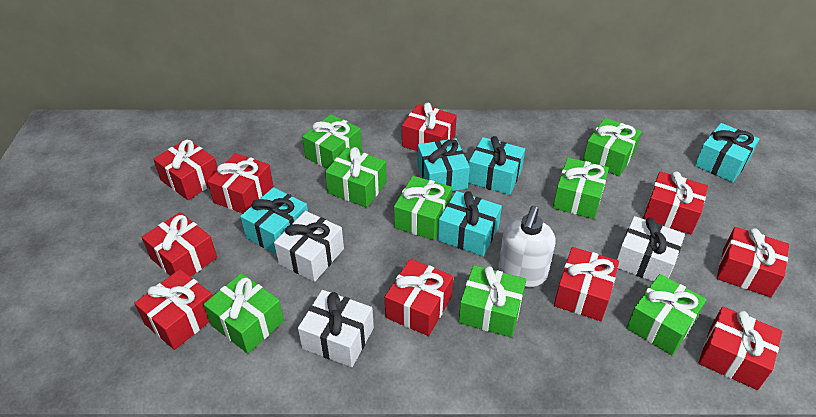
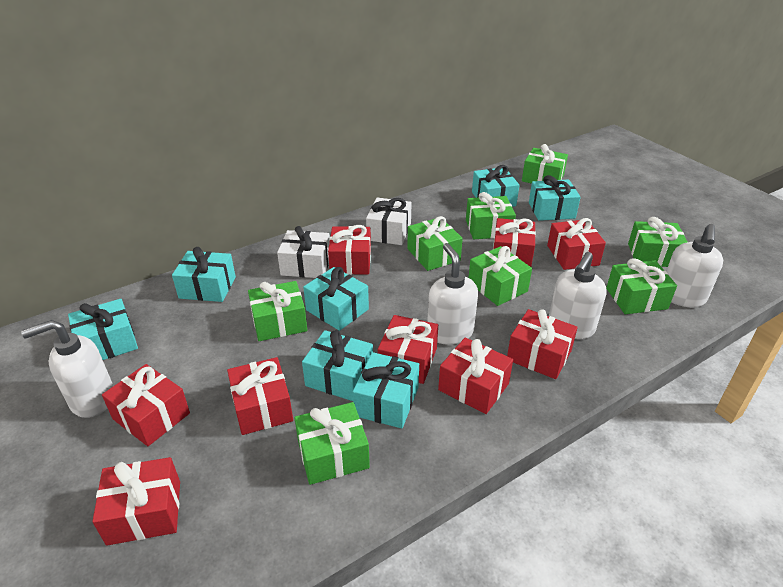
red gift: 10 -> 9
turquoise gift: 5 -> 7
white gift: 3 -> 2
white soap dispenser: 1 -> 4

